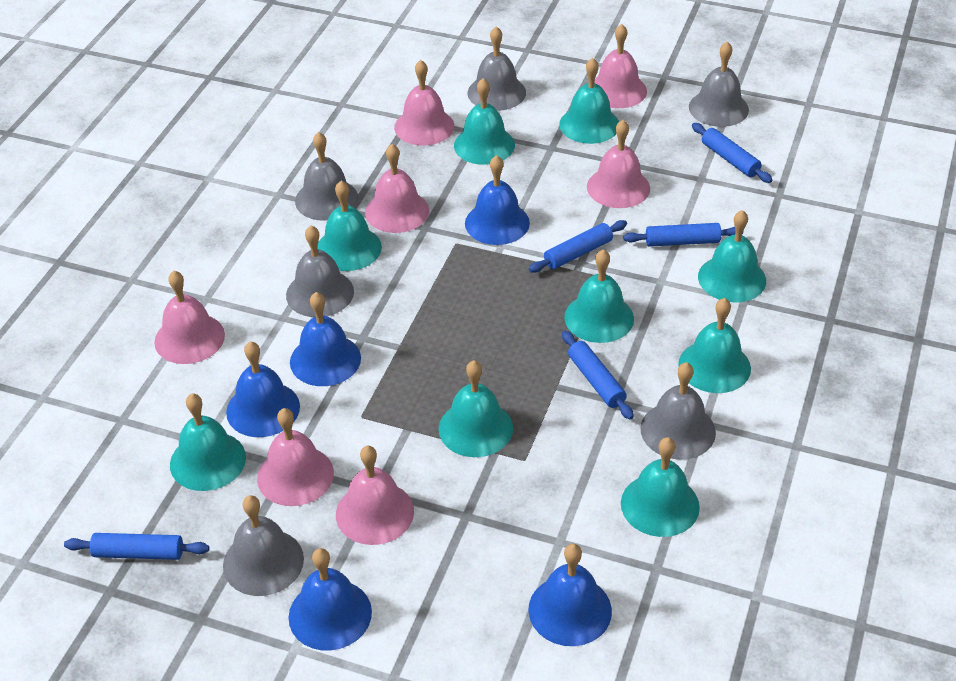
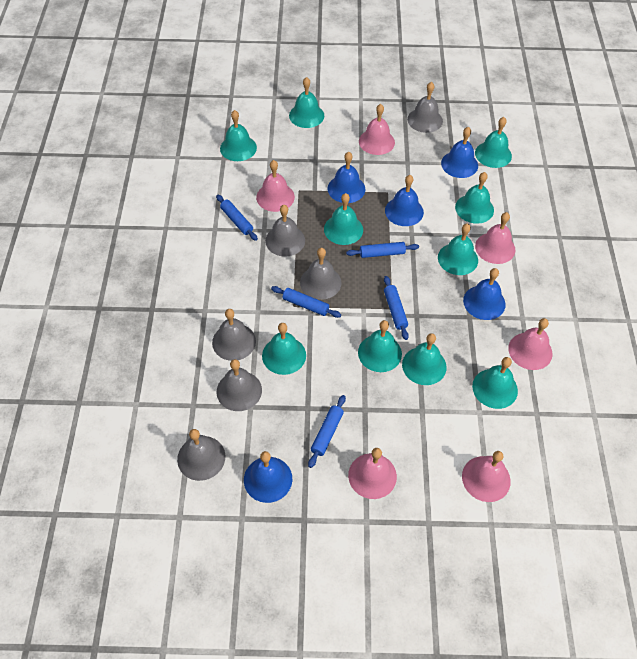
pink bell: 7 -> 6
turquoise bell: 9 -> 10

